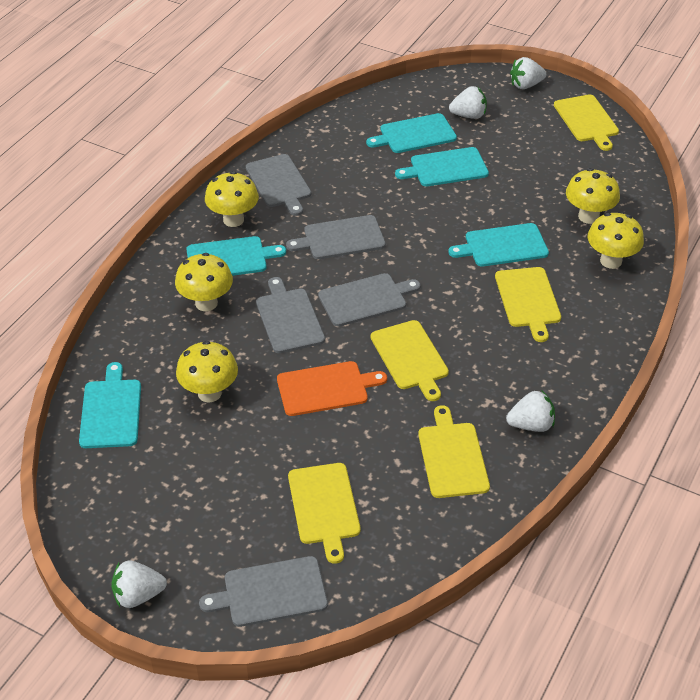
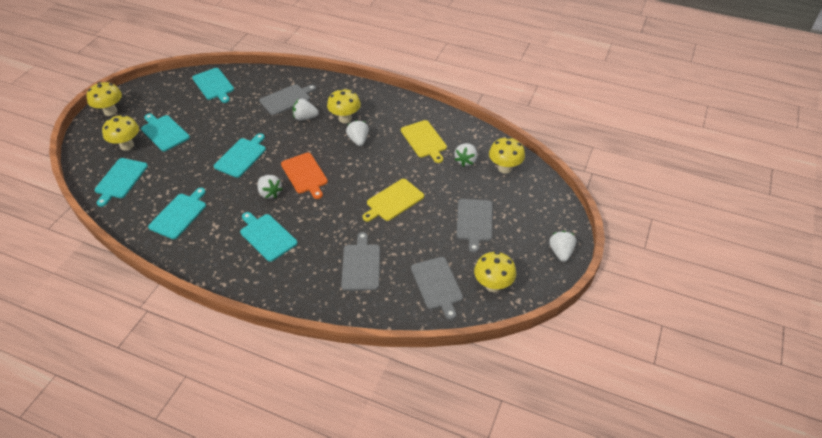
grey cutting board: 5 -> 4
turquoise cutting board: 5 -> 6
white strawberry: 4 -> 5
yellow cutting board: 5 -> 2

